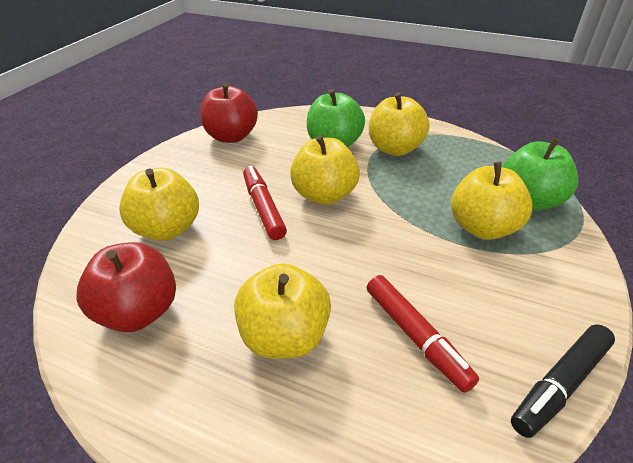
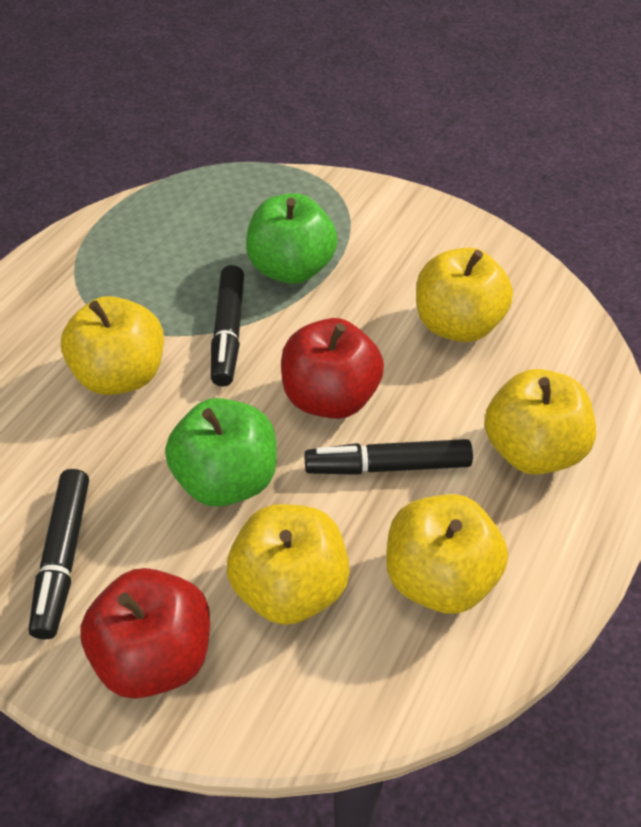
black marker: 1 -> 3
red marker: 2 -> 0

